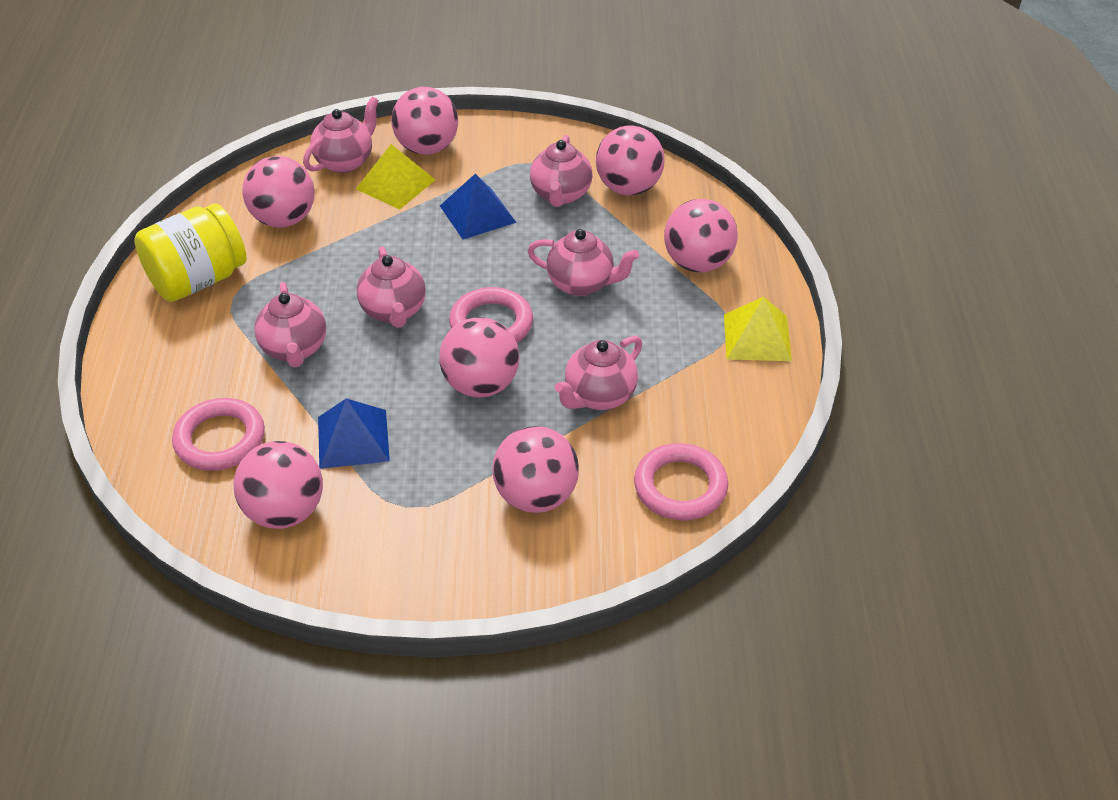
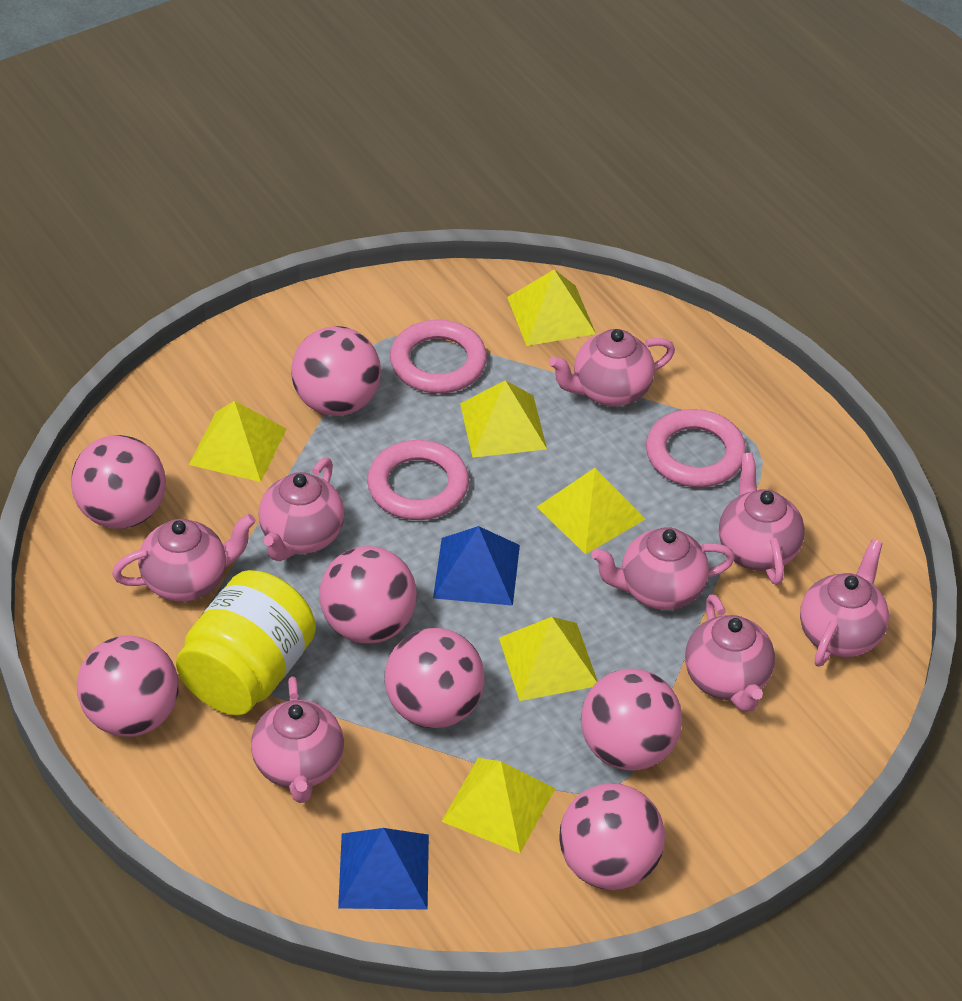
pink teapot: 6 -> 8
yellow pyramid: 2 -> 6

